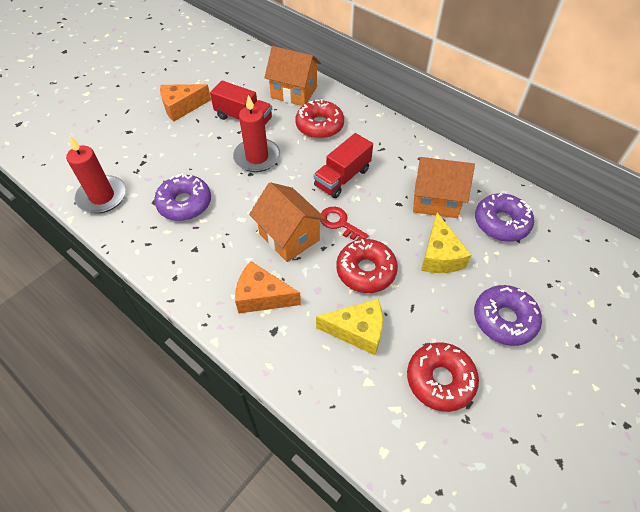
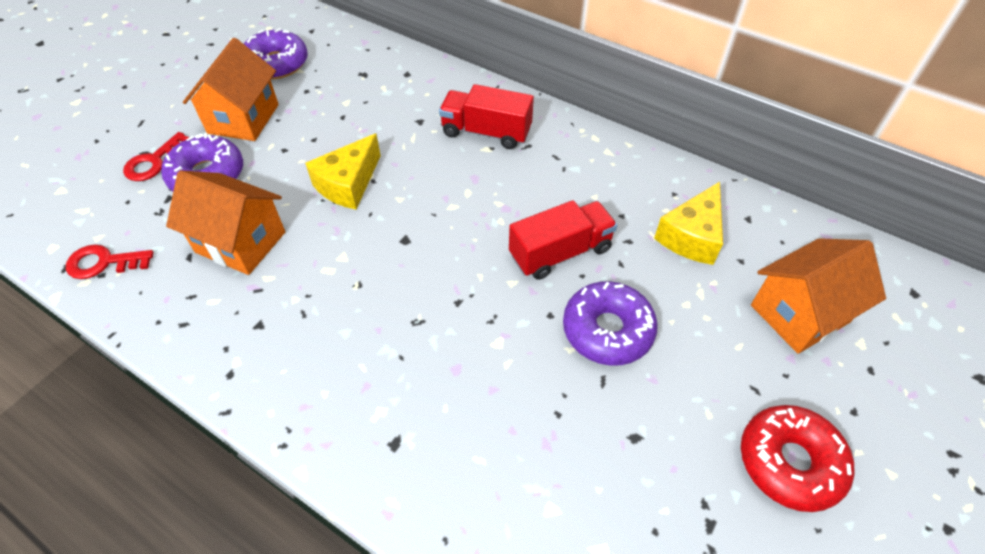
orange cheese: 2 -> 0
red candle: 2 -> 0
red donut: 3 -> 1
red key: 1 -> 2

